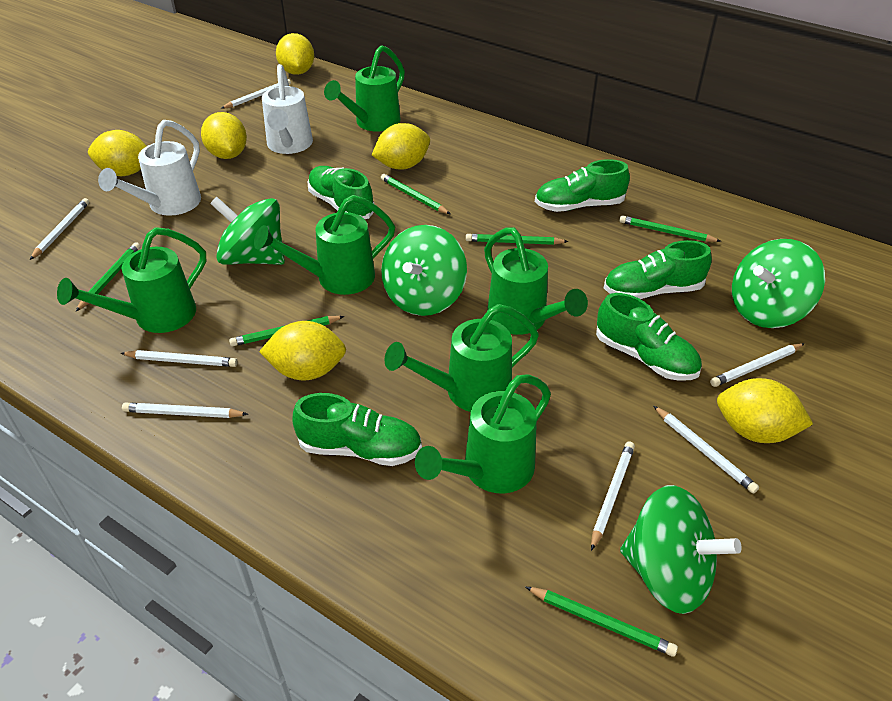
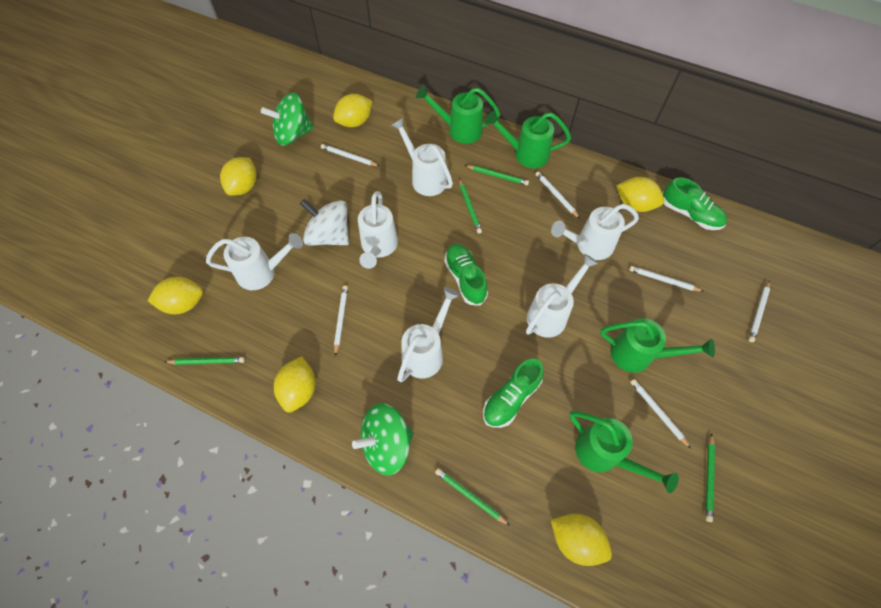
green pencil: 6 -> 5
green shoe: 5 -> 3
green spinning top: 4 -> 2
green watering can: 6 -> 4
white pencil: 7 -> 6
white spinning top: 0 -> 1
white watering can: 2 -> 6

